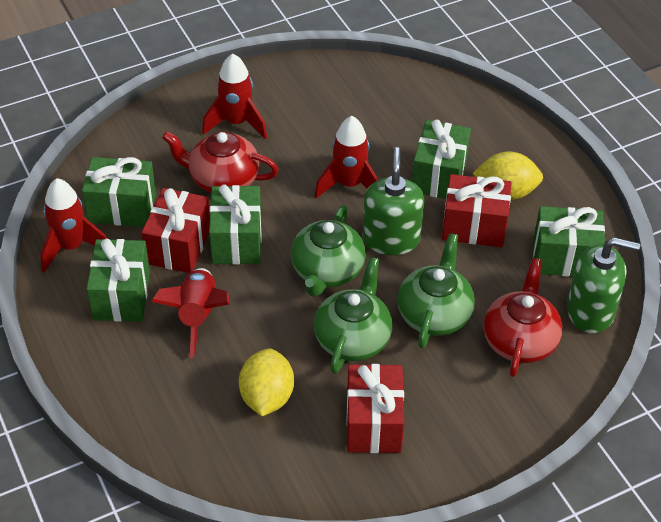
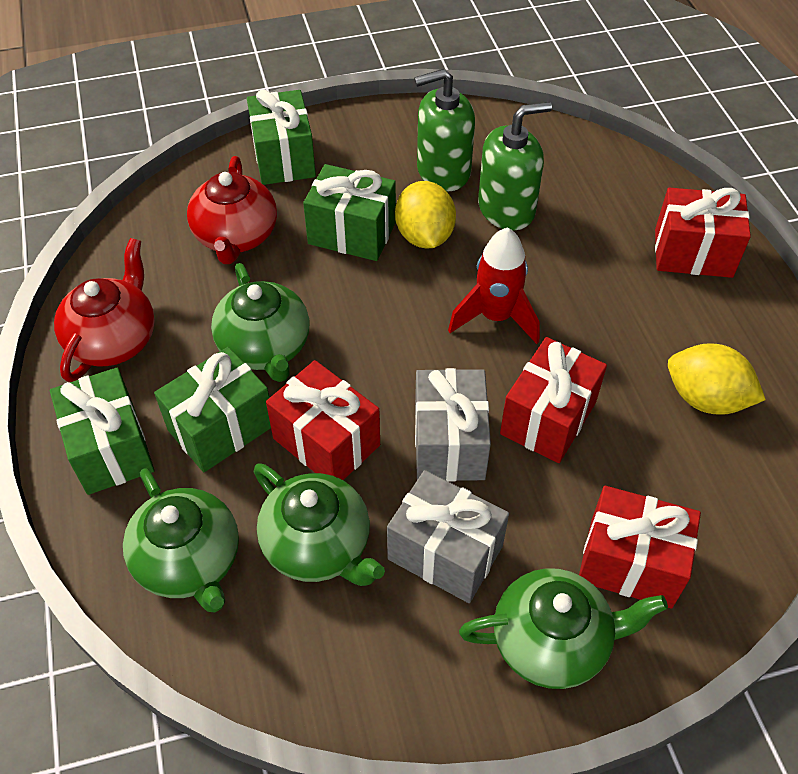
green gift: 5 -> 4
green teapot: 3 -> 4
grey gift: 0 -> 2
red gift: 3 -> 4
red rocket: 4 -> 1

